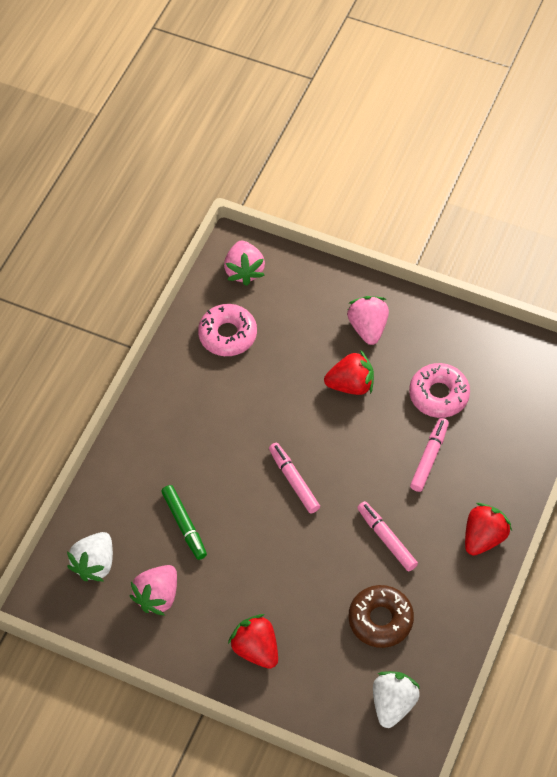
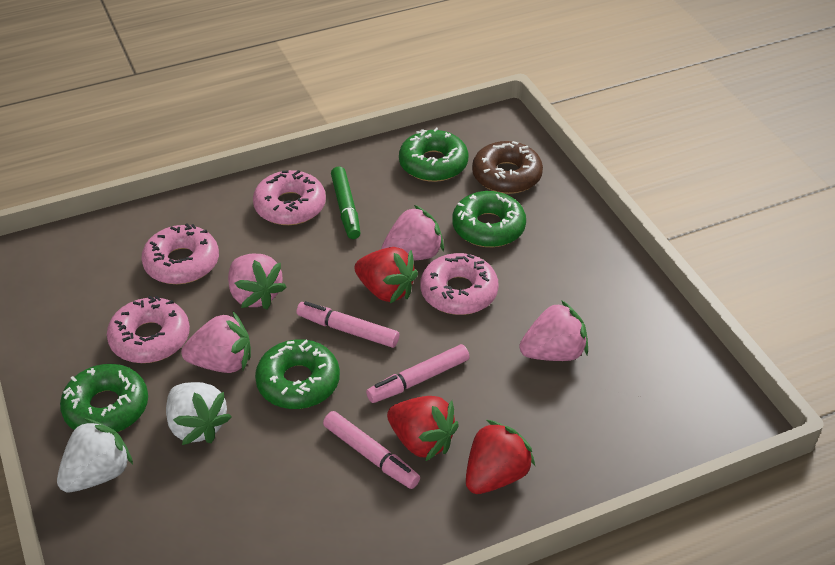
green donut: 0 -> 4
pink donut: 2 -> 4
pink strawberry: 3 -> 4

